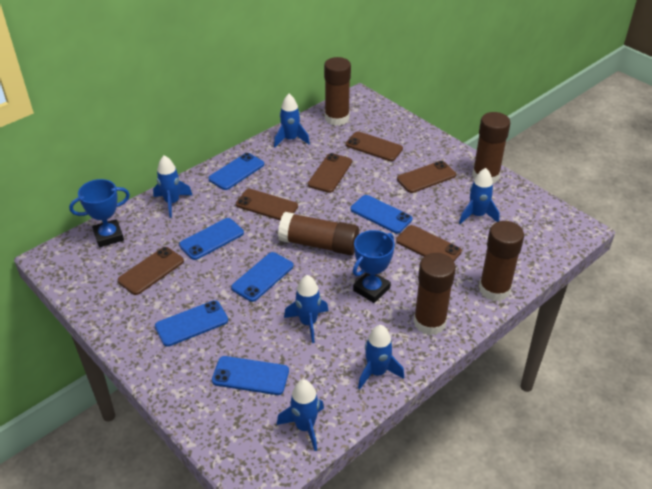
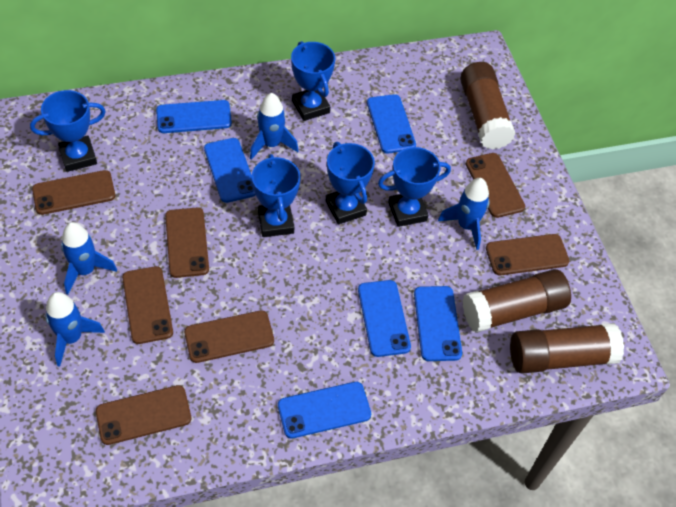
blue rocket: 6 -> 4
blue trophy: 2 -> 5
brown glue stick: 5 -> 3
brown phone: 6 -> 7

